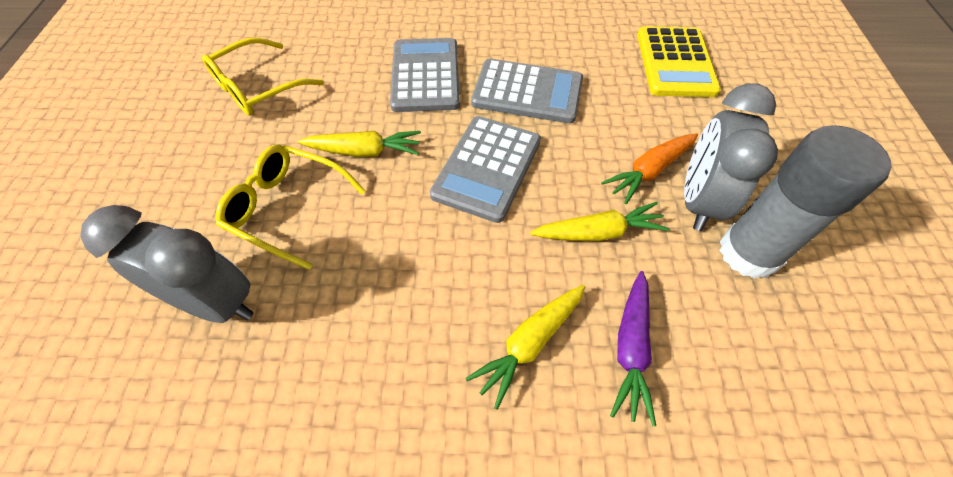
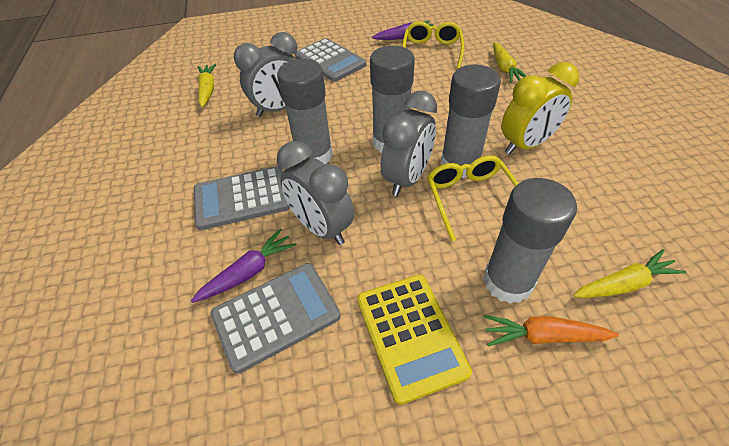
grey clock: 2 -> 3
grey glue stick: 1 -> 4
purple carrot: 1 -> 2
yellow clock: 0 -> 1

